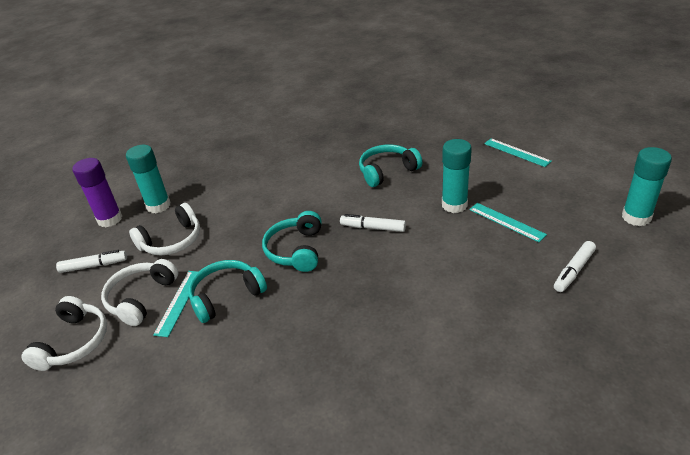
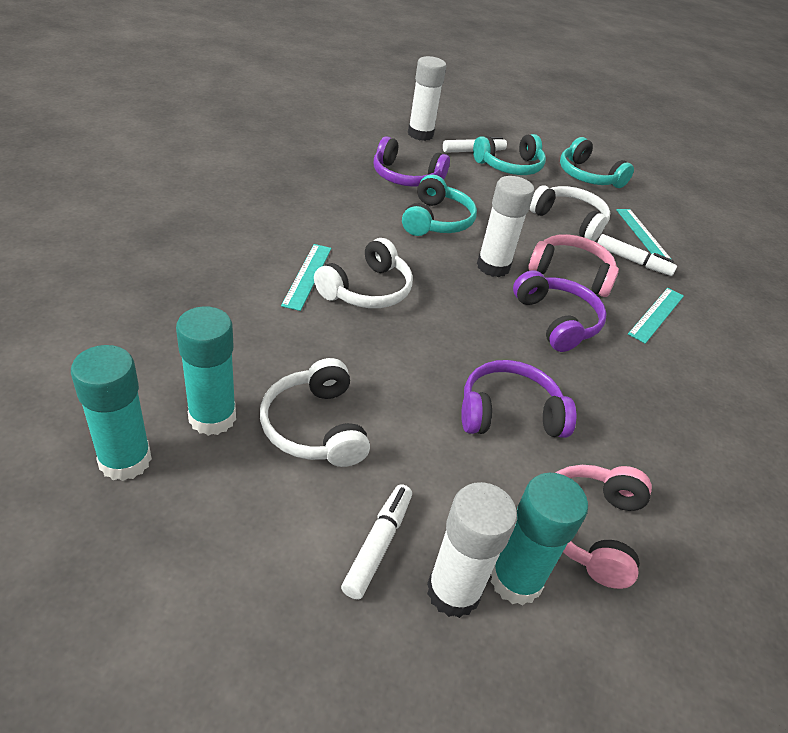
pink headphones: 0 -> 2
purple glue stick: 1 -> 0
purple headphones: 0 -> 3
white glue stick: 0 -> 3

